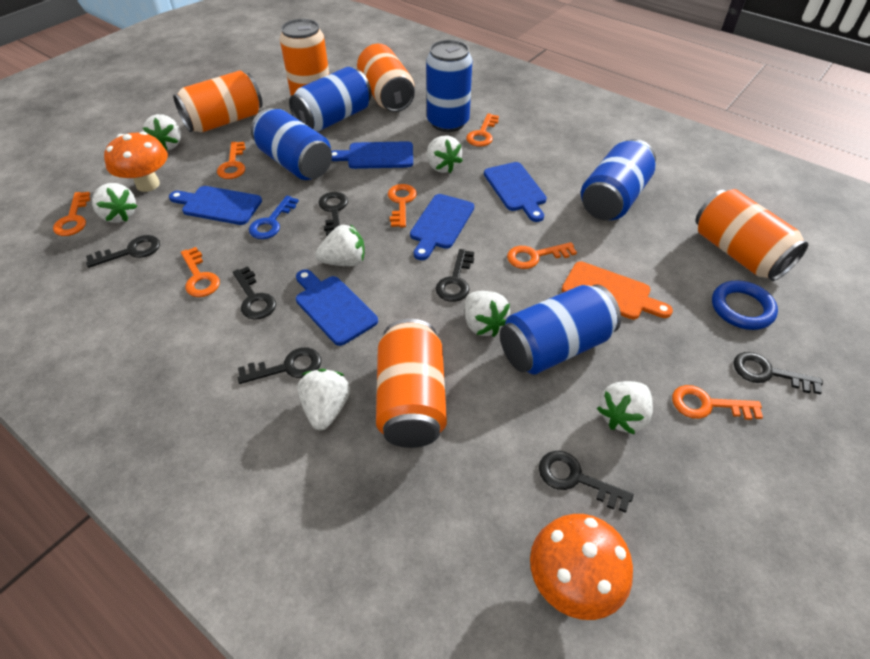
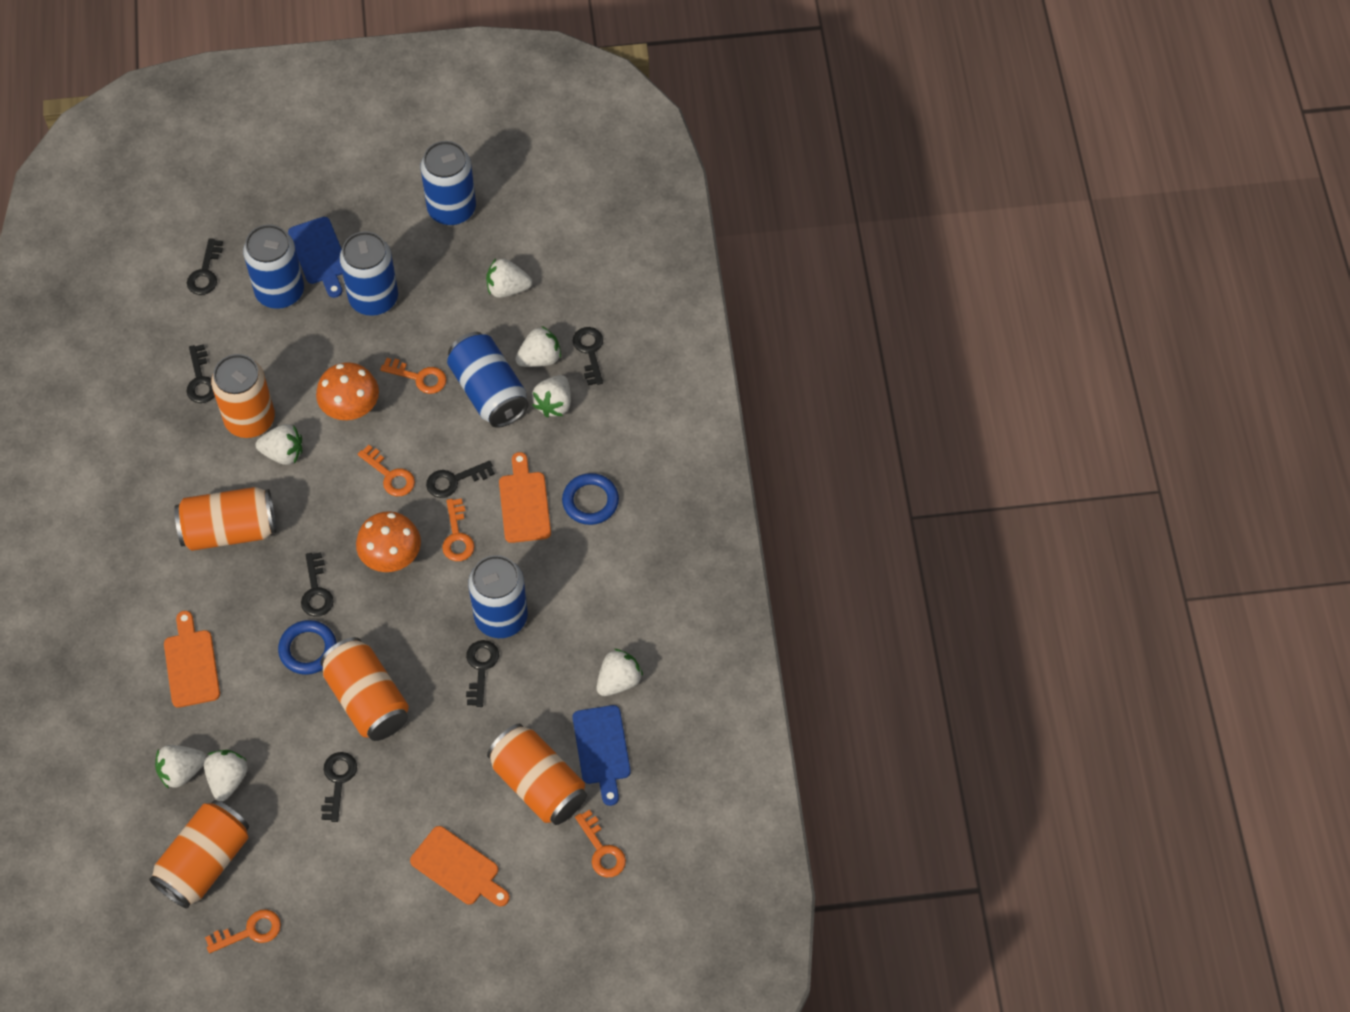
blue cutting board: 5 -> 2
blue key: 1 -> 0
blue ring: 1 -> 2
orange cutting board: 1 -> 3
orange key: 7 -> 5

